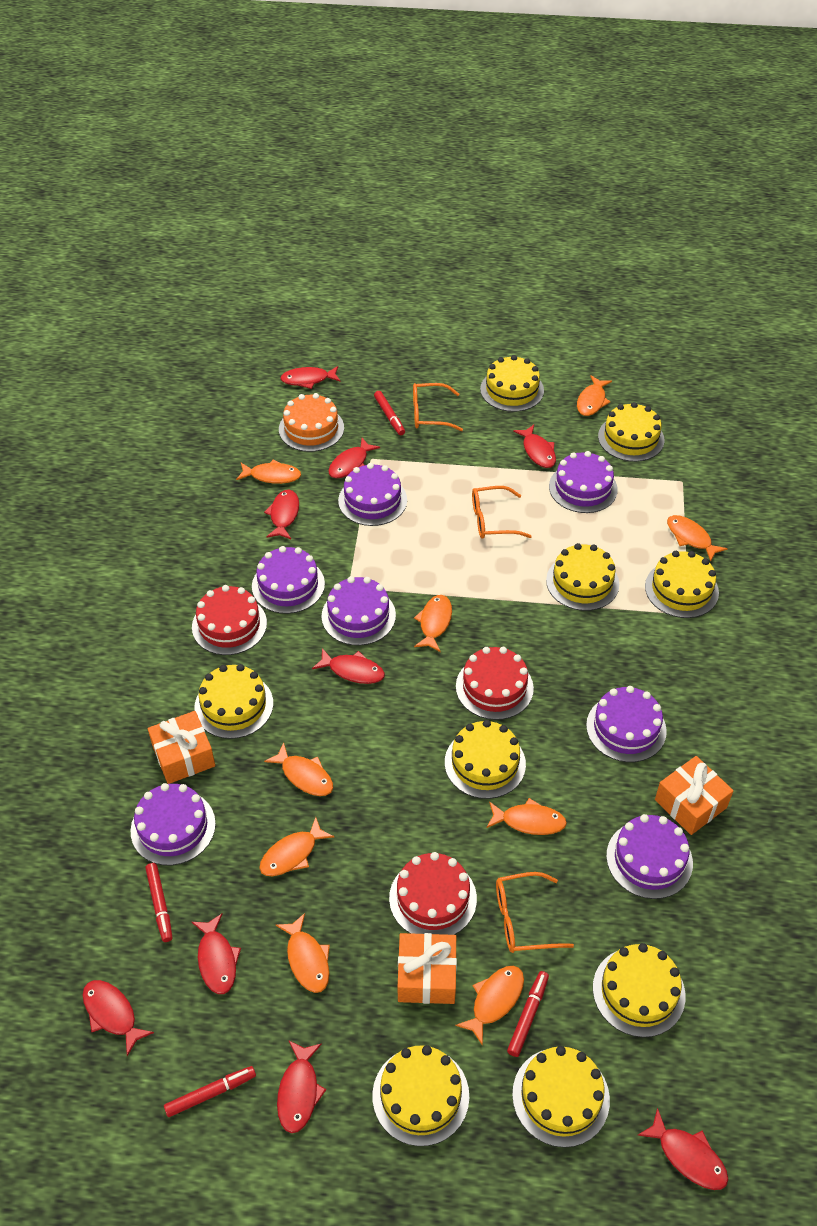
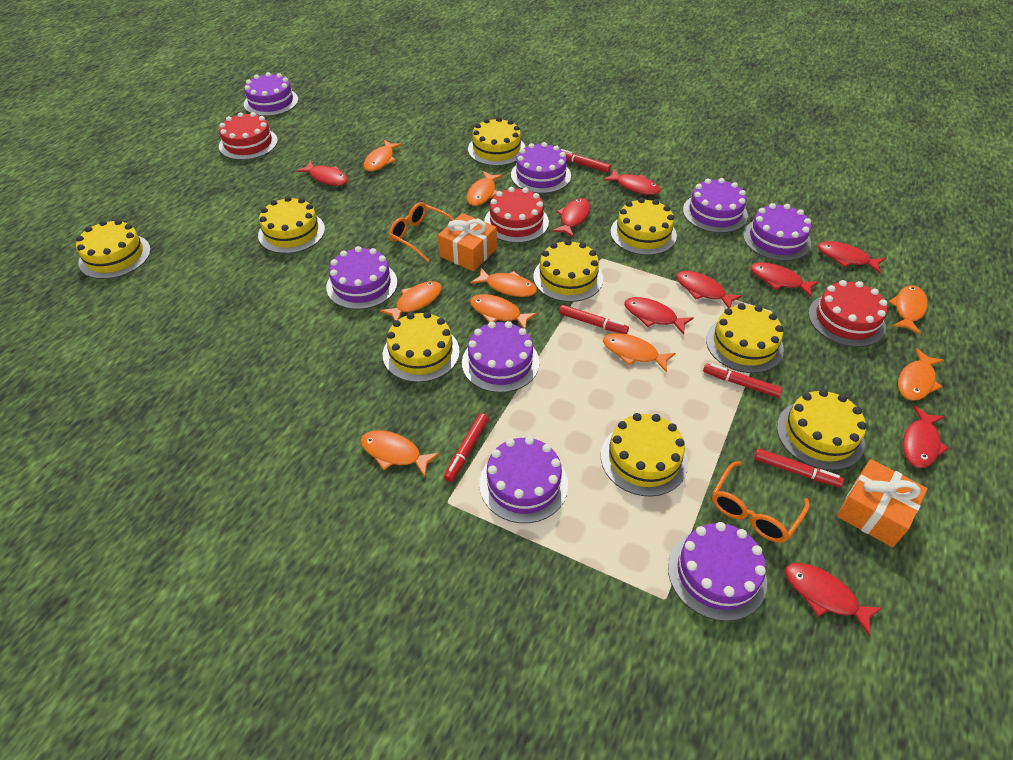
orange cake: 1 -> 0
orange gift: 3 -> 2
orange glasses: 3 -> 2
purple cake: 7 -> 8
red marker: 4 -> 5

